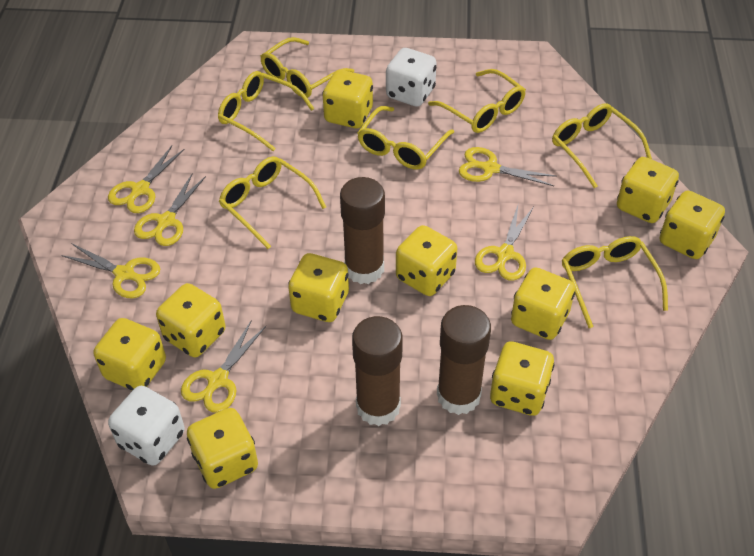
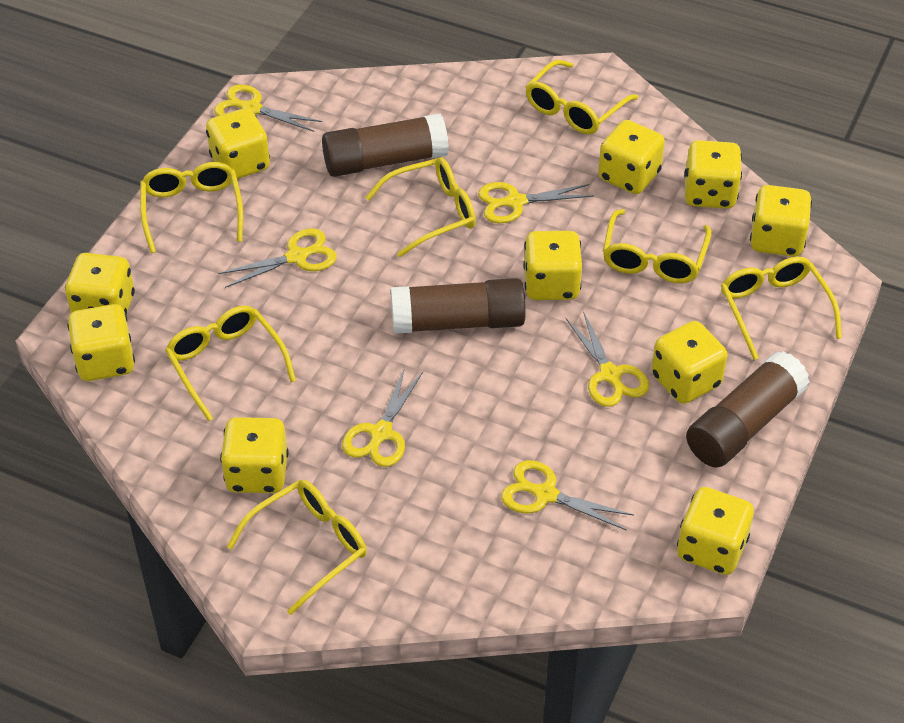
white dice: 2 -> 0

